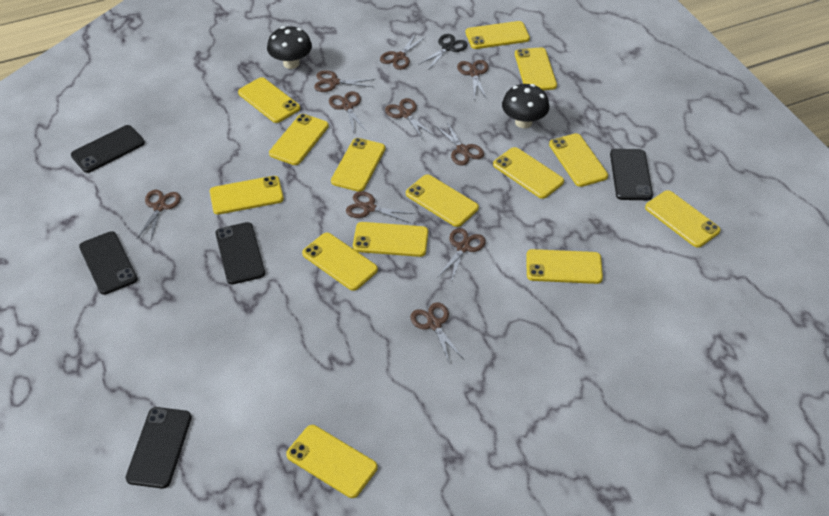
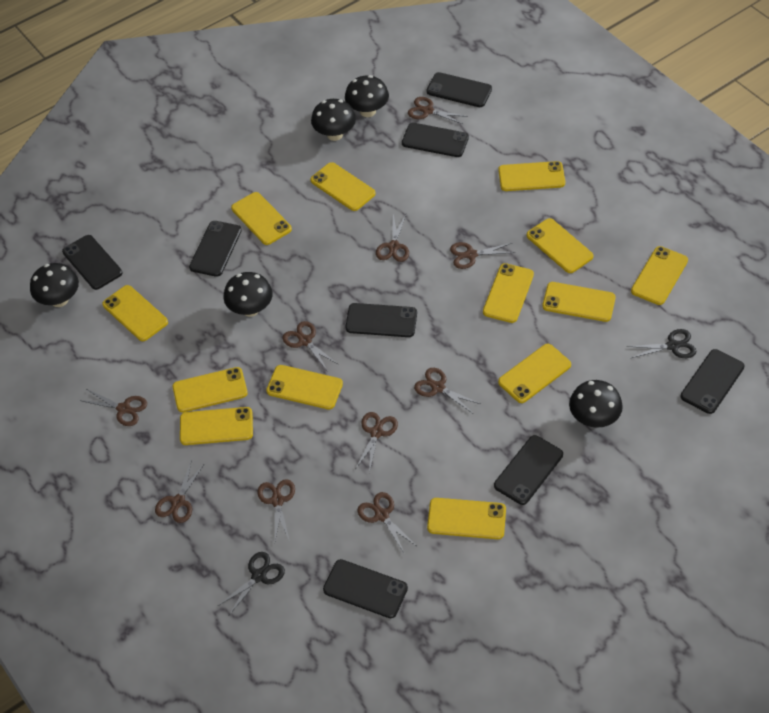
black mushroom: 2 -> 5
black phone: 5 -> 8
black scissors: 1 -> 2
yellow phone: 14 -> 13

